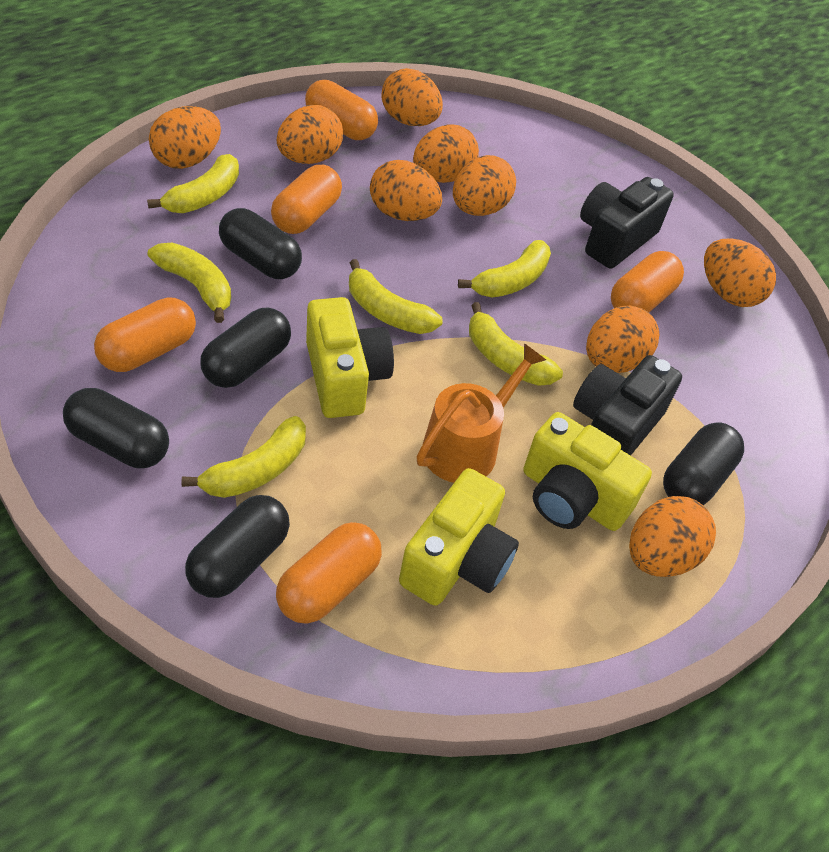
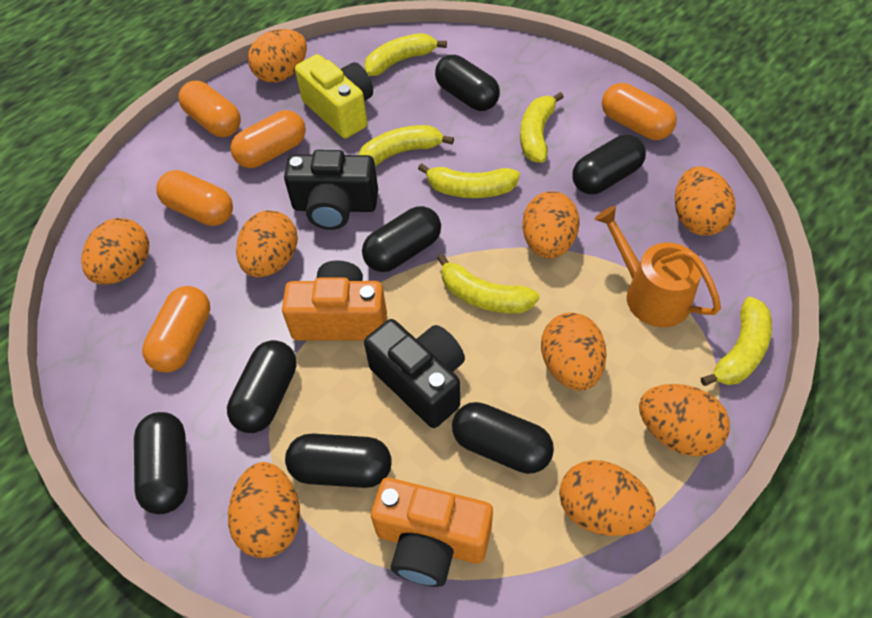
black capsule: 5 -> 7
orange camera: 0 -> 2
yellow camera: 3 -> 1

